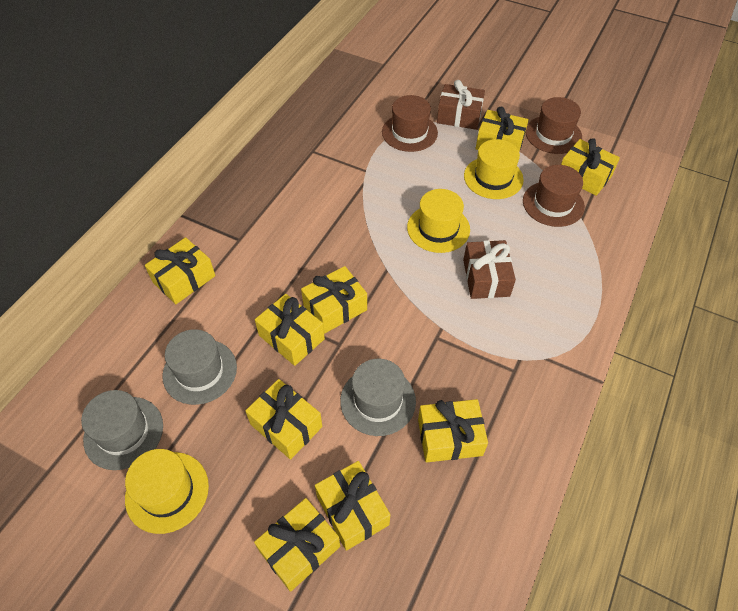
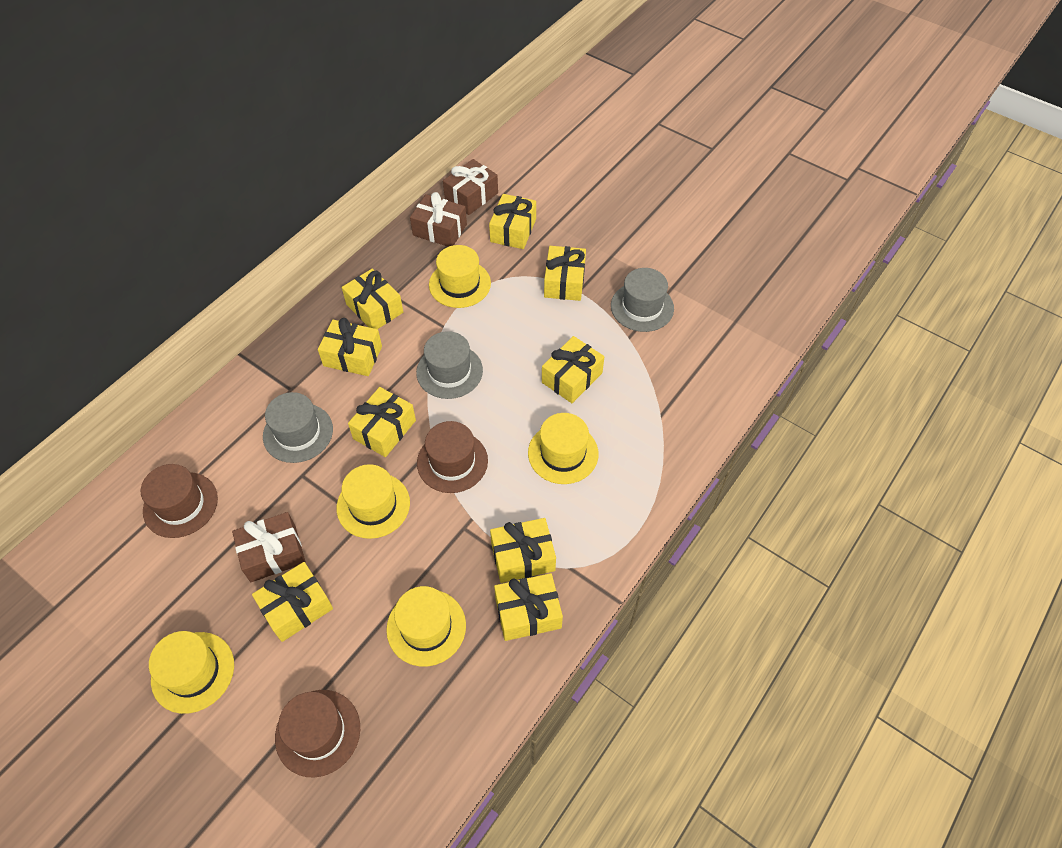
brown gift: 2 -> 3
yellow hat: 3 -> 5

